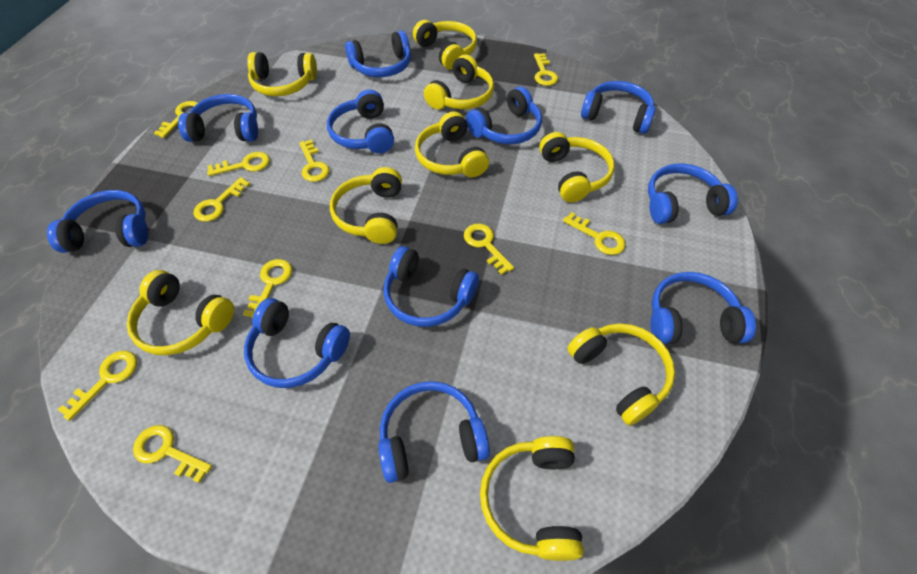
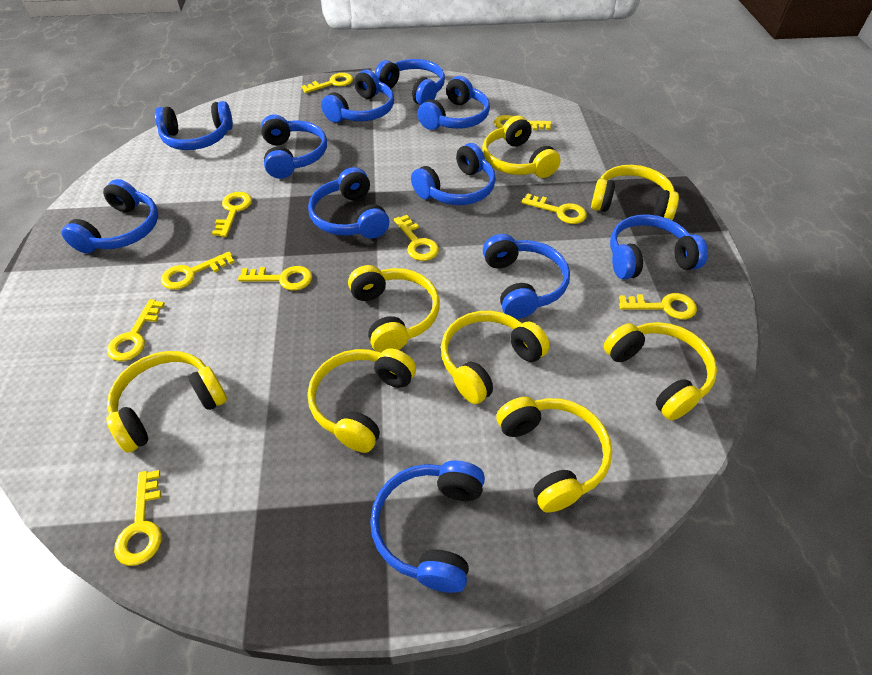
yellow headphones: 9 -> 8

